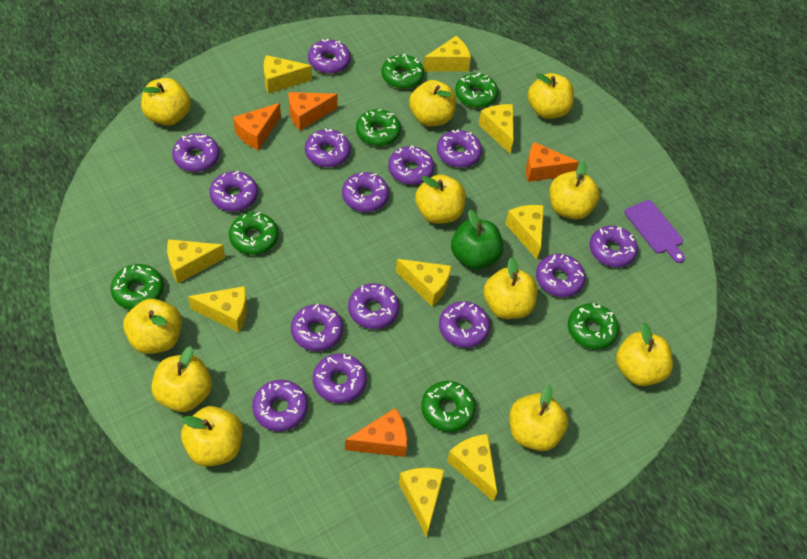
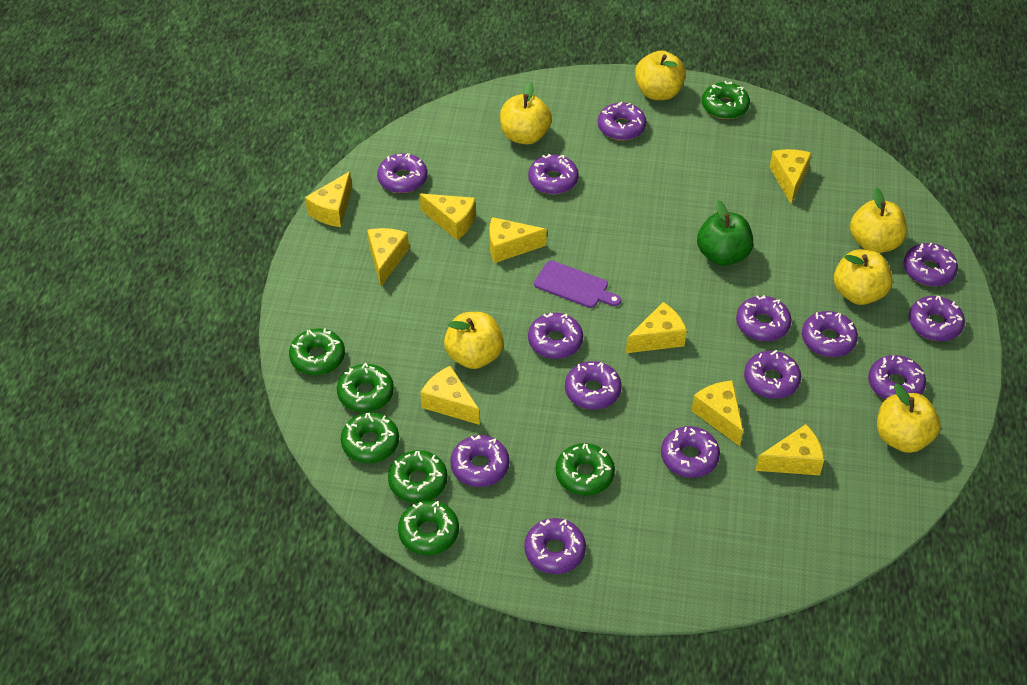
orange cheese: 4 -> 0
yellow apple: 11 -> 6

